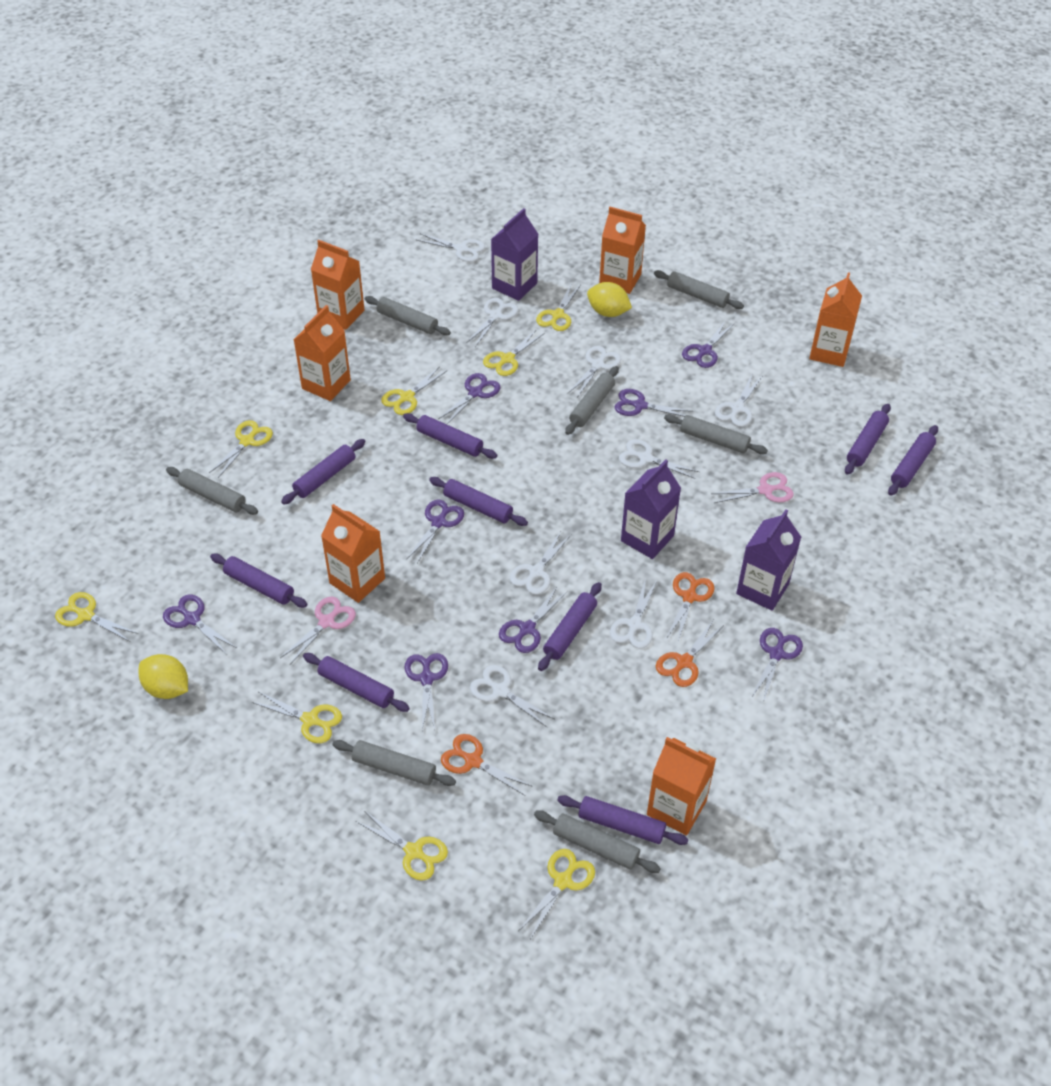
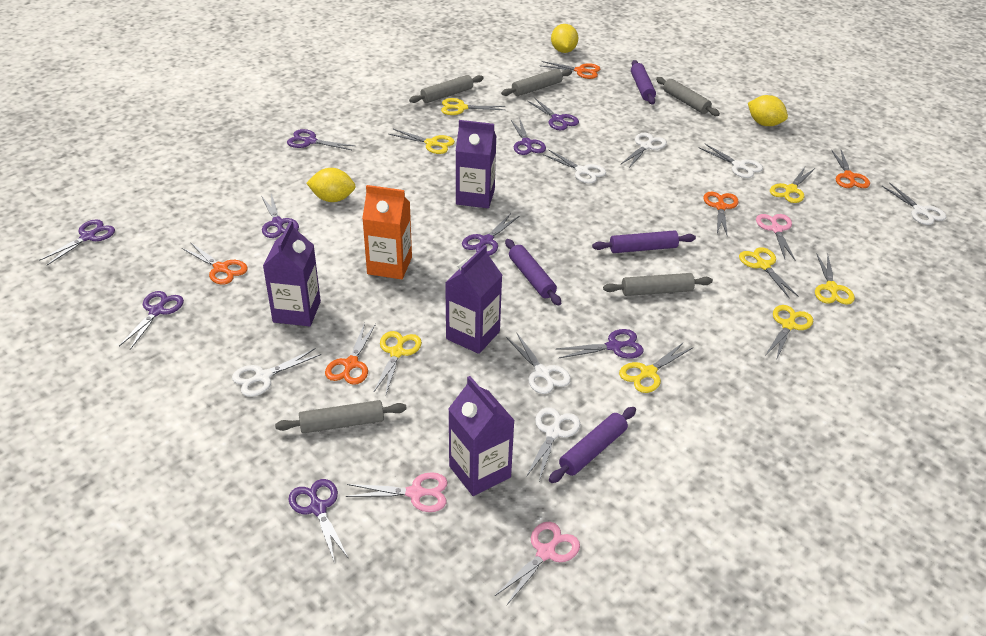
grey rolling pin: 7 -> 5
orange carton: 6 -> 1
orange scissors: 3 -> 5
pink scissors: 2 -> 3
purple carton: 3 -> 4
purple rolling pin: 9 -> 4
purple scissors: 8 -> 9
white scissors: 8 -> 7
yellow lemon: 2 -> 3

